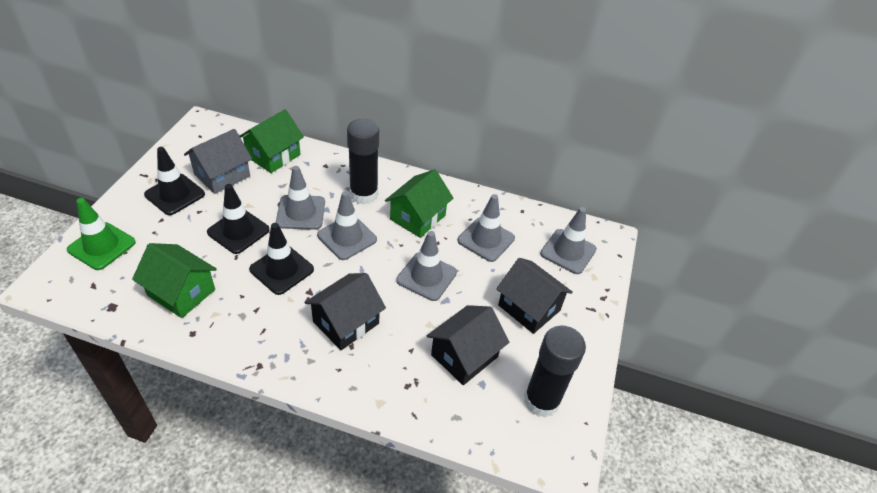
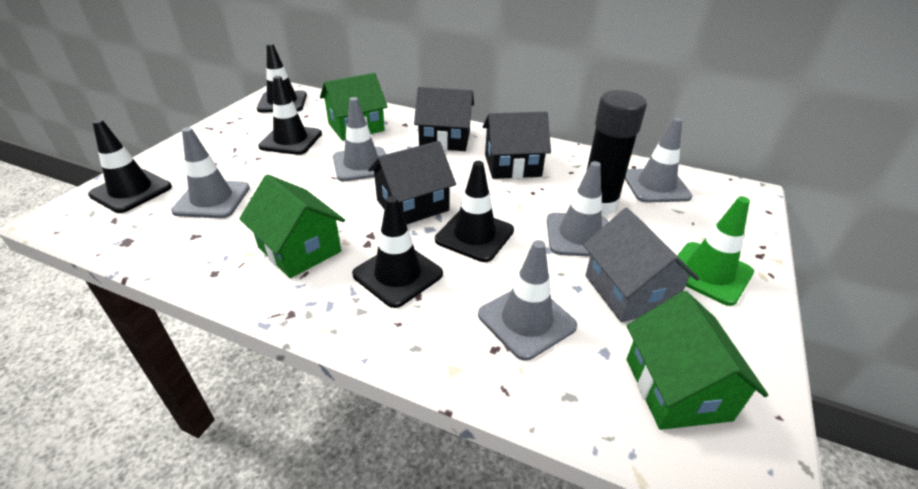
black glue stick: 2 -> 1
black traffic cone: 3 -> 5

